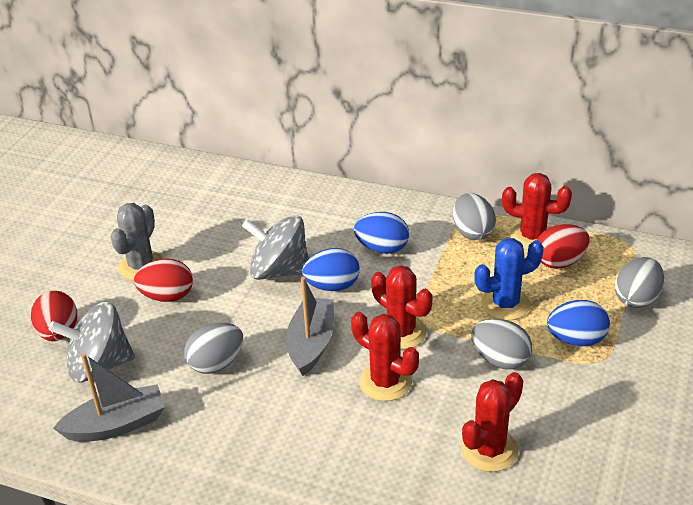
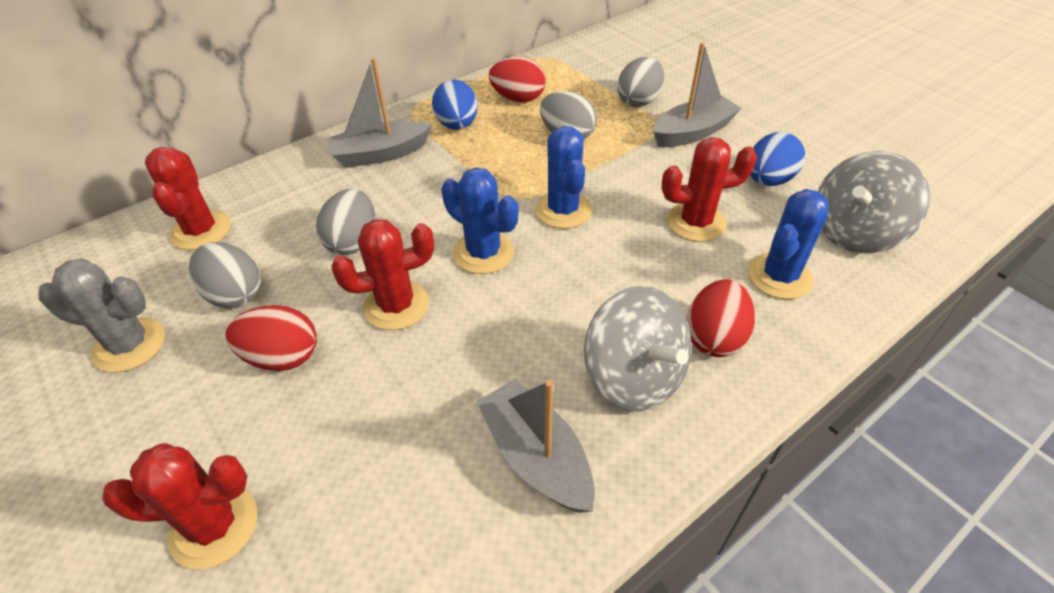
blue cactus: 1 -> 3
blue egg: 3 -> 2
grey boat: 2 -> 3

